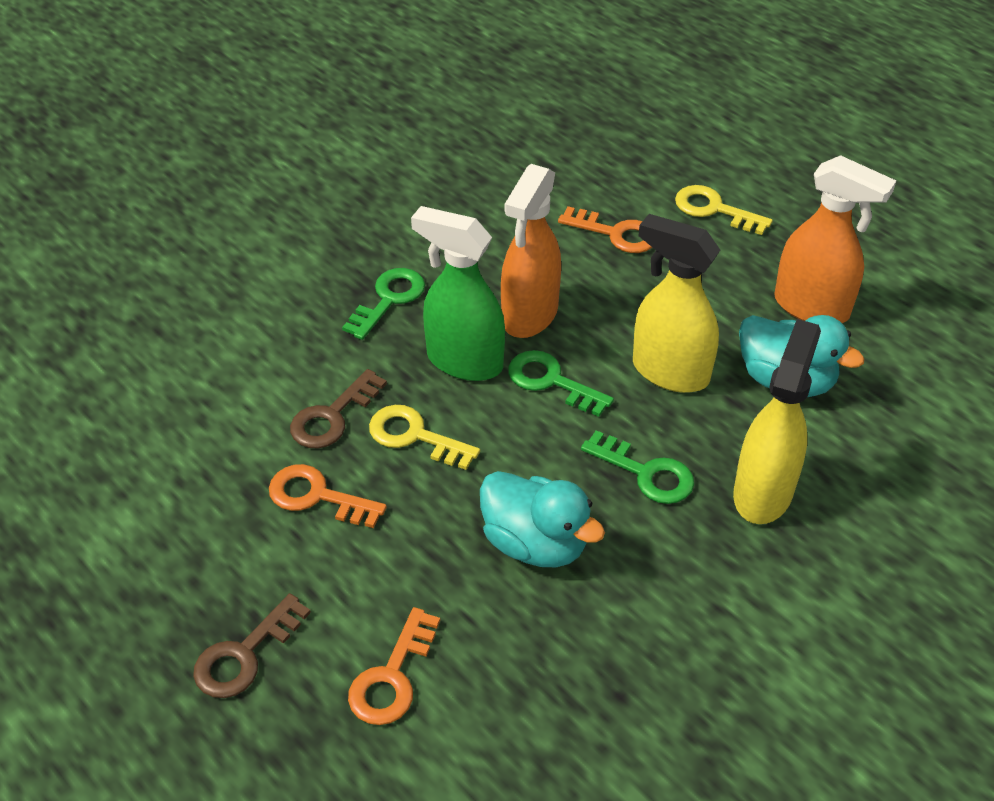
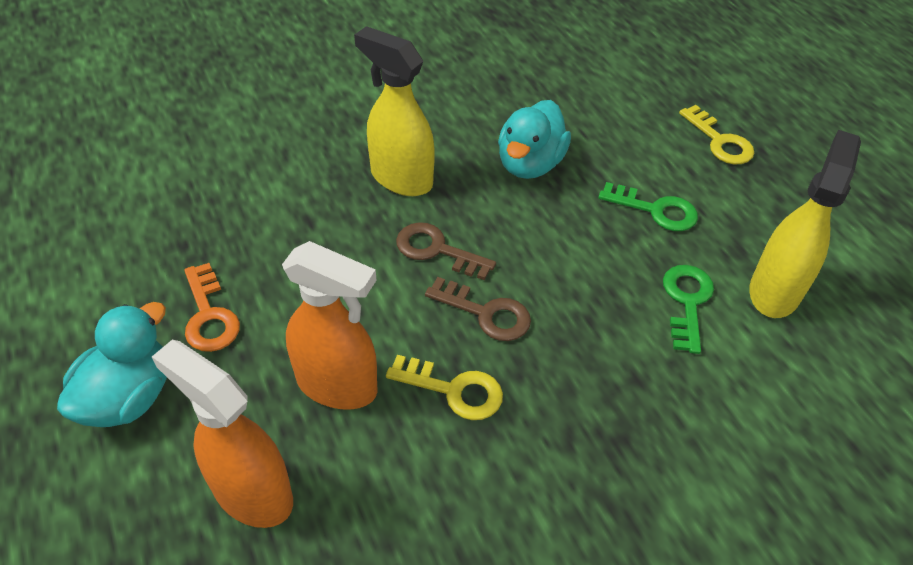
green key: 3 -> 2
green spray bottle: 1 -> 0
orange key: 3 -> 1

